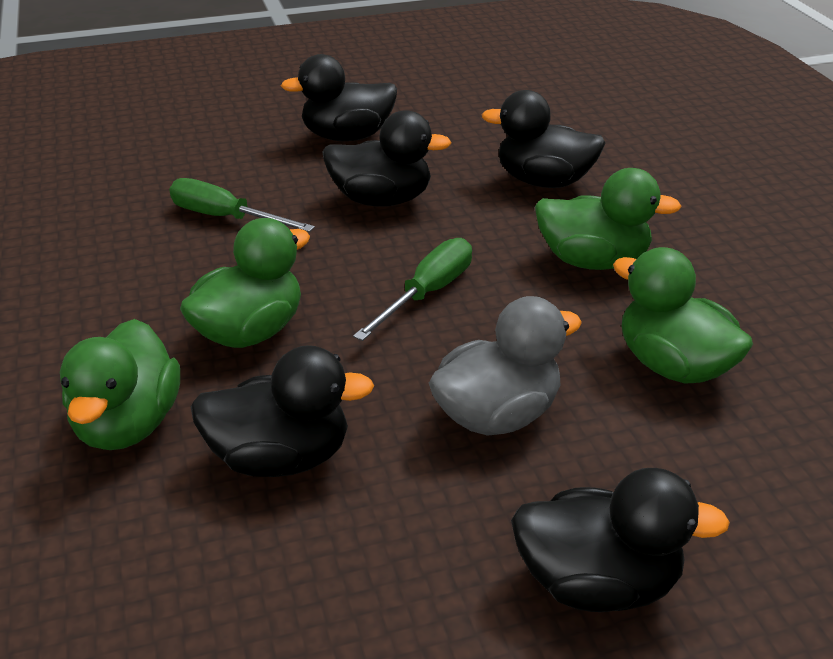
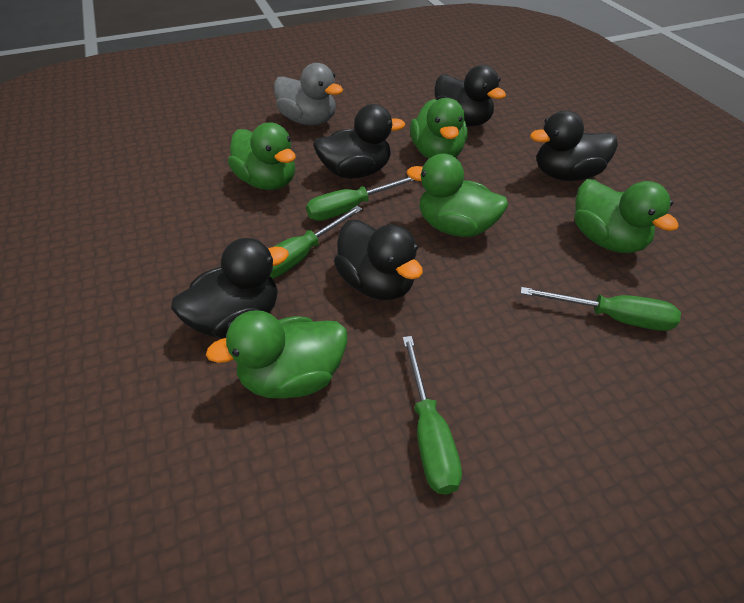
green duck: 4 -> 5
green screwdriver: 2 -> 4

